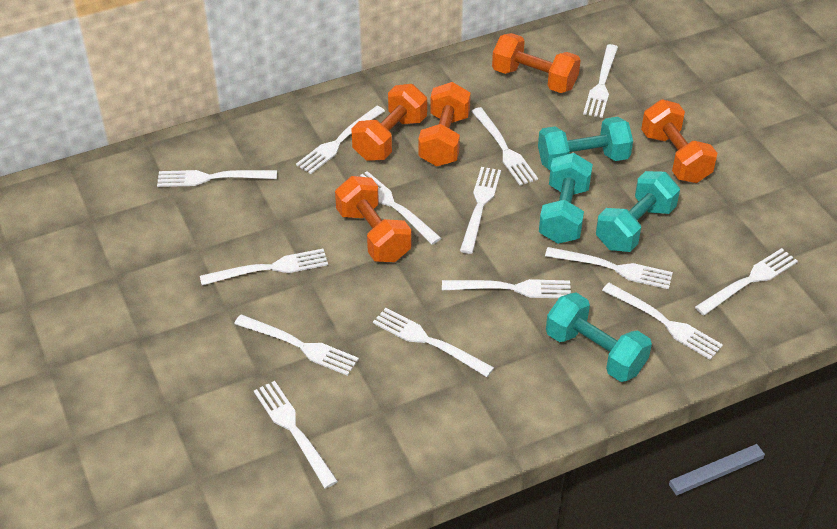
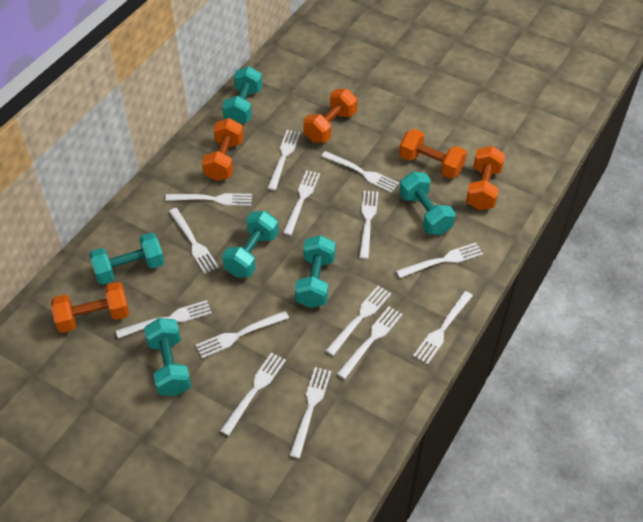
turquoise dumbbell: 4 -> 6

